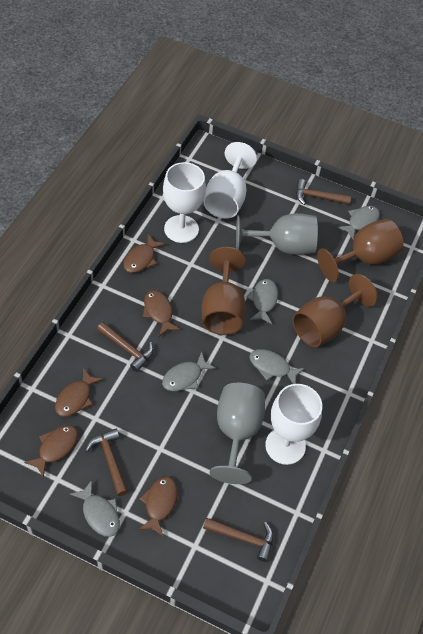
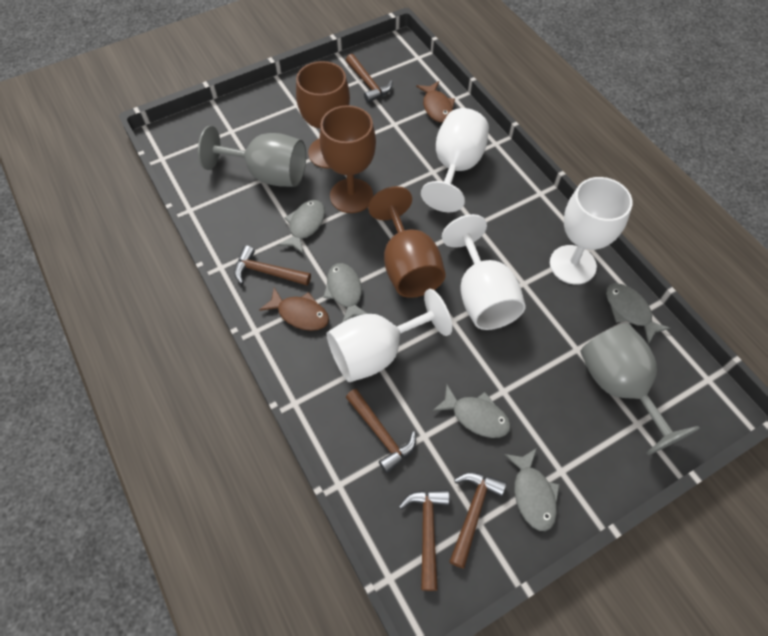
brown fish: 5 -> 2
brown hammer: 4 -> 5
white goblet: 3 -> 4

